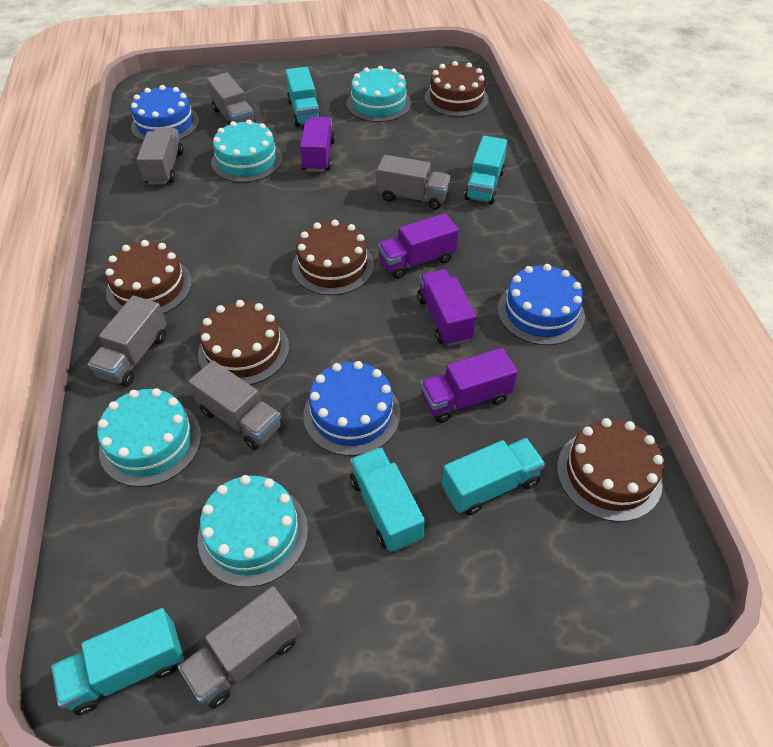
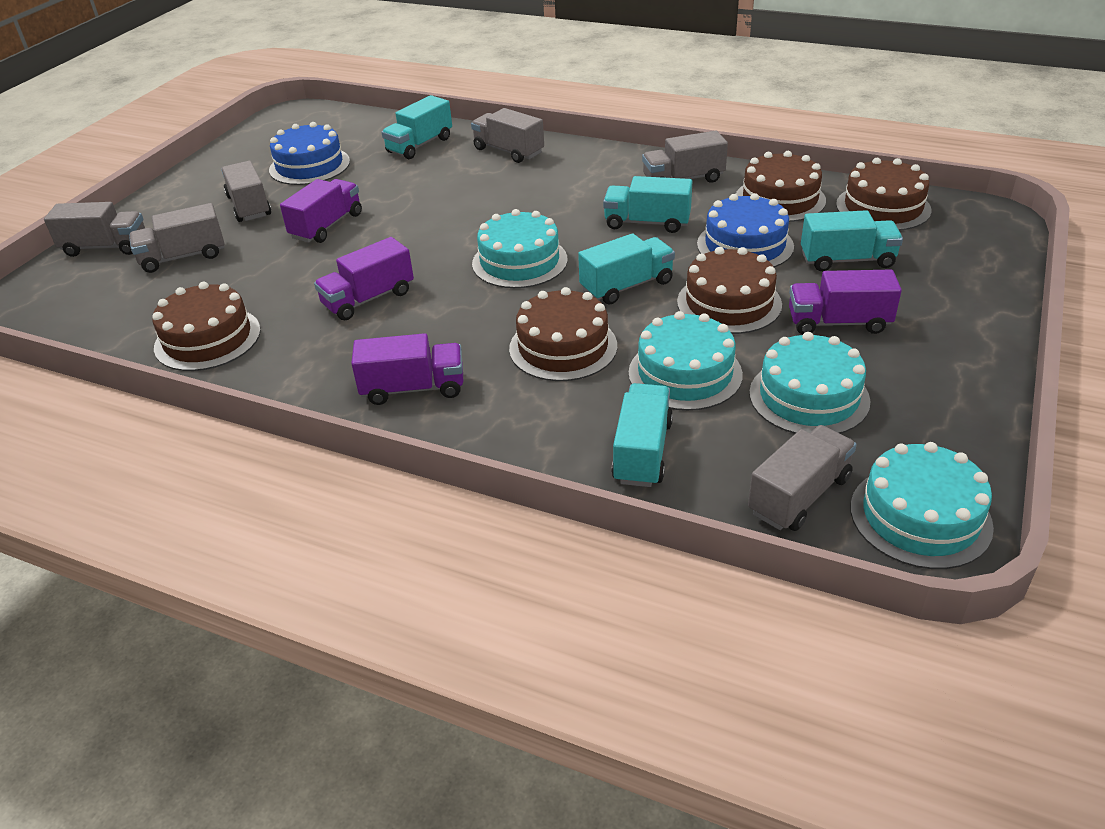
blue cake: 3 -> 2

